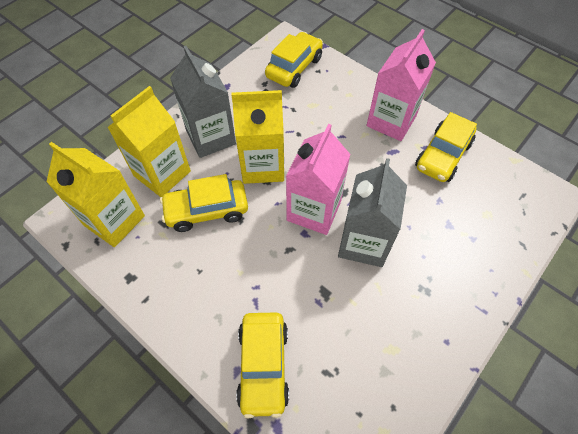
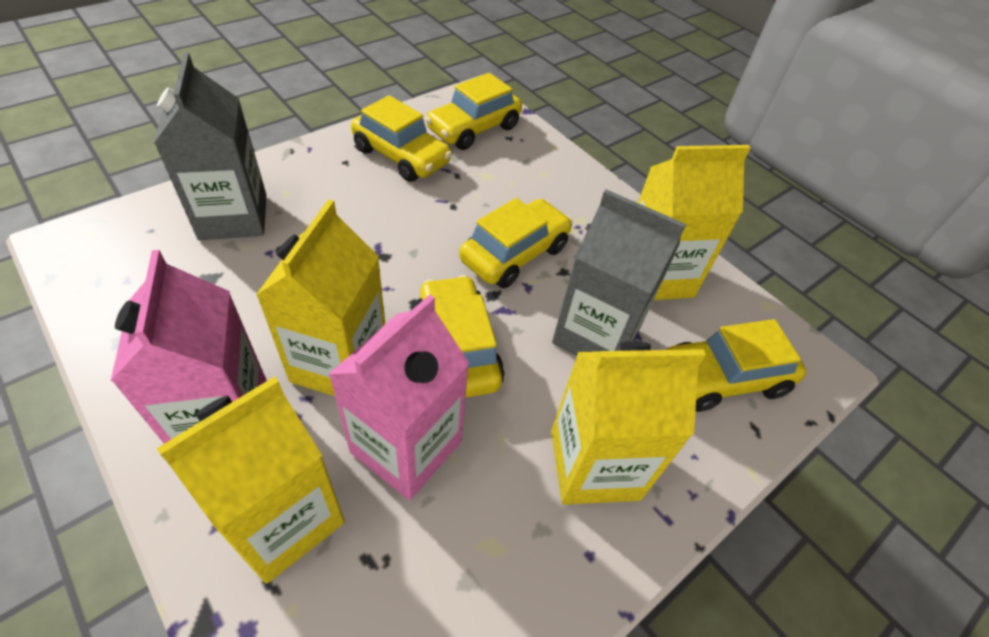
yellow car: 4 -> 5
yellow carton: 3 -> 4

